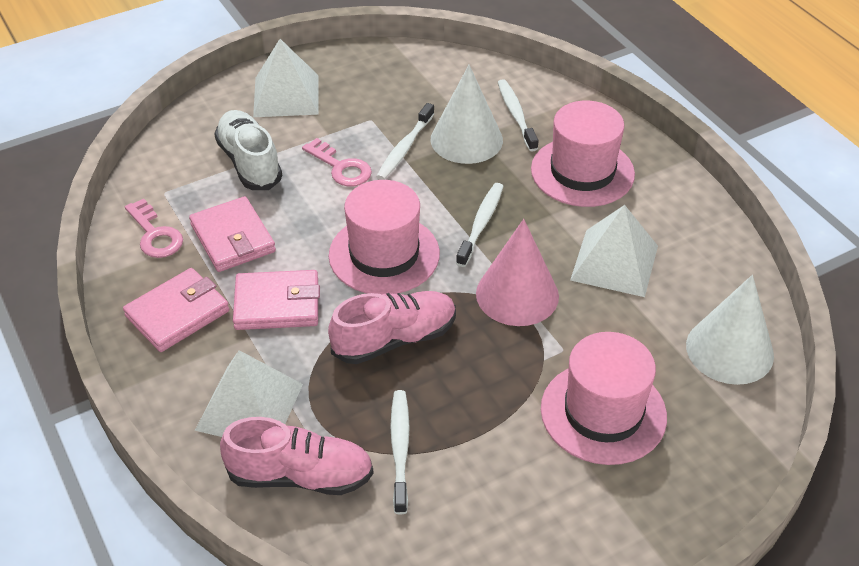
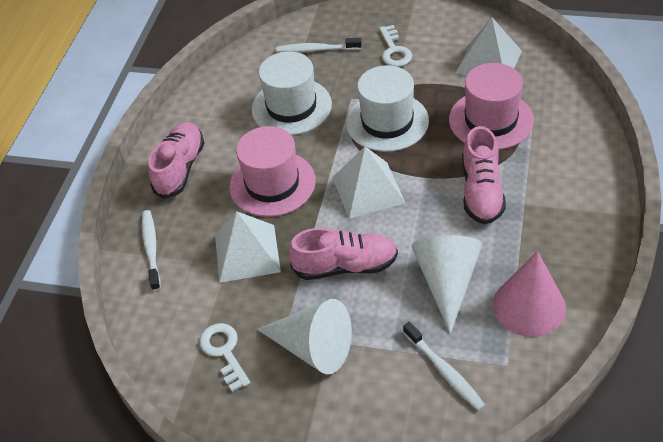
pink hat: 3 -> 2
pink key: 2 -> 0
pink shoe: 2 -> 3
pink wallet: 3 -> 0
white hat: 0 -> 2
white key: 0 -> 2
white shoe: 1 -> 0
white toothbrush: 4 -> 3

